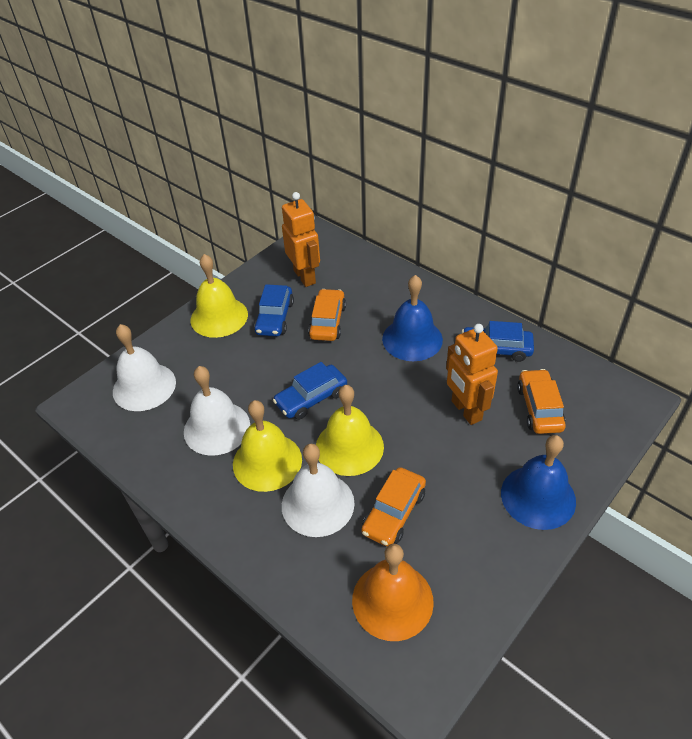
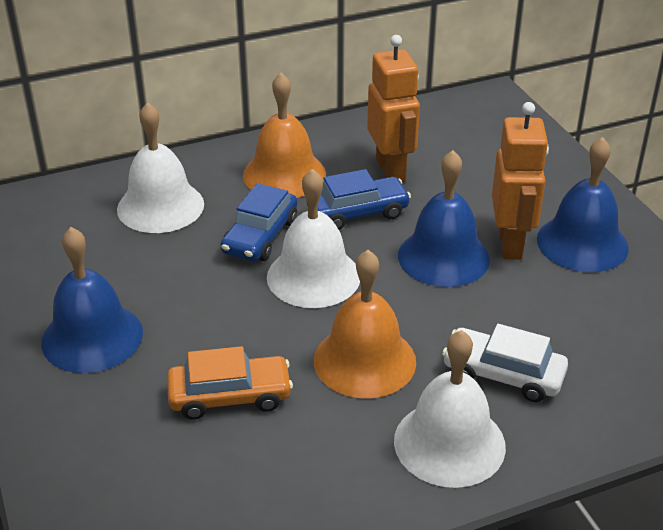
blue bell: 2 -> 3
blue car: 3 -> 2
orange bell: 1 -> 2
orange car: 3 -> 1
white car: 0 -> 1
yellow bell: 3 -> 0

